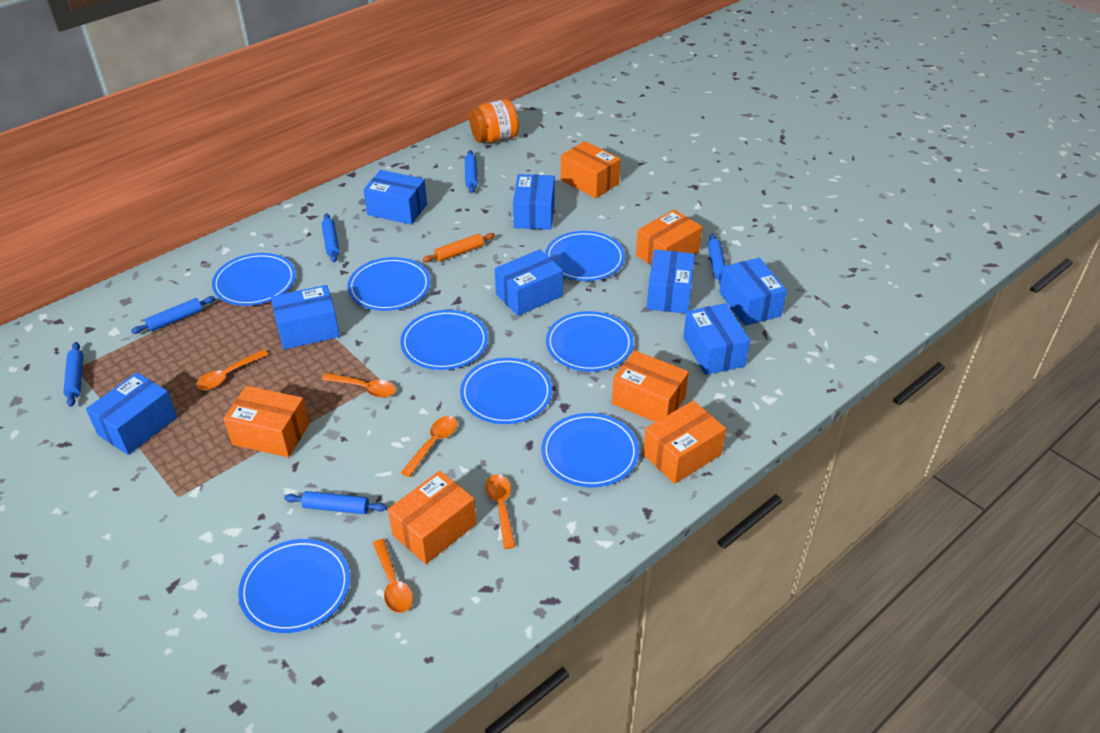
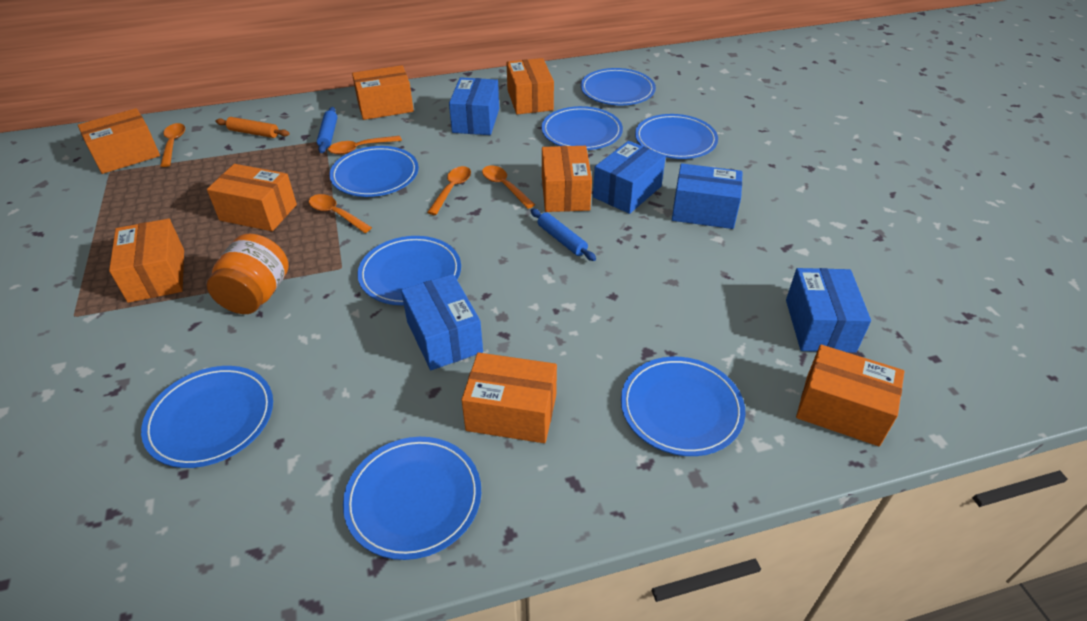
blue box: 8 -> 5
blue rolling pin: 6 -> 2
orange box: 6 -> 8

